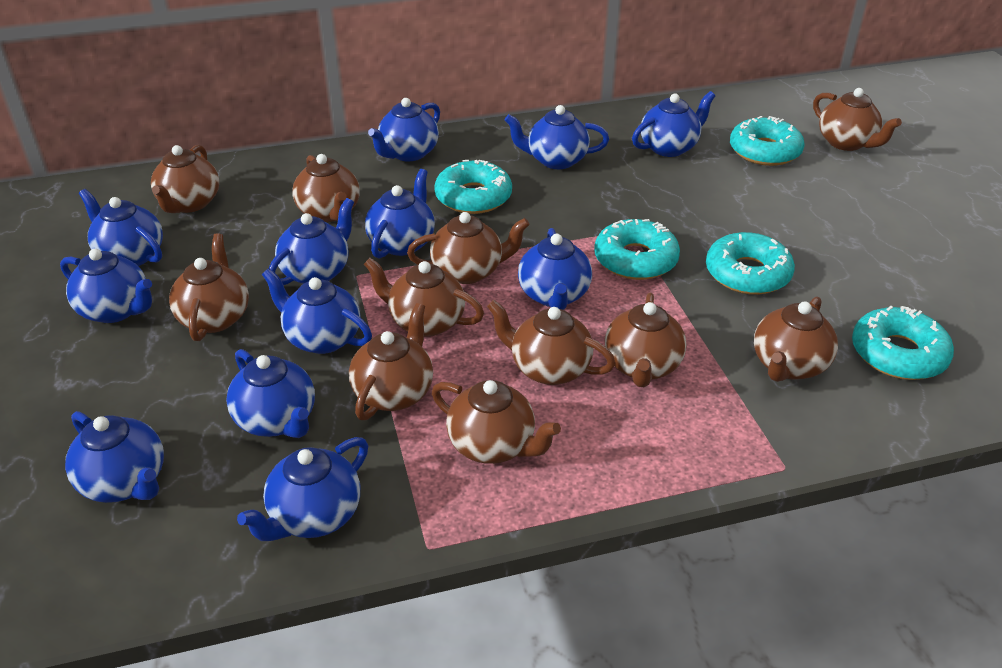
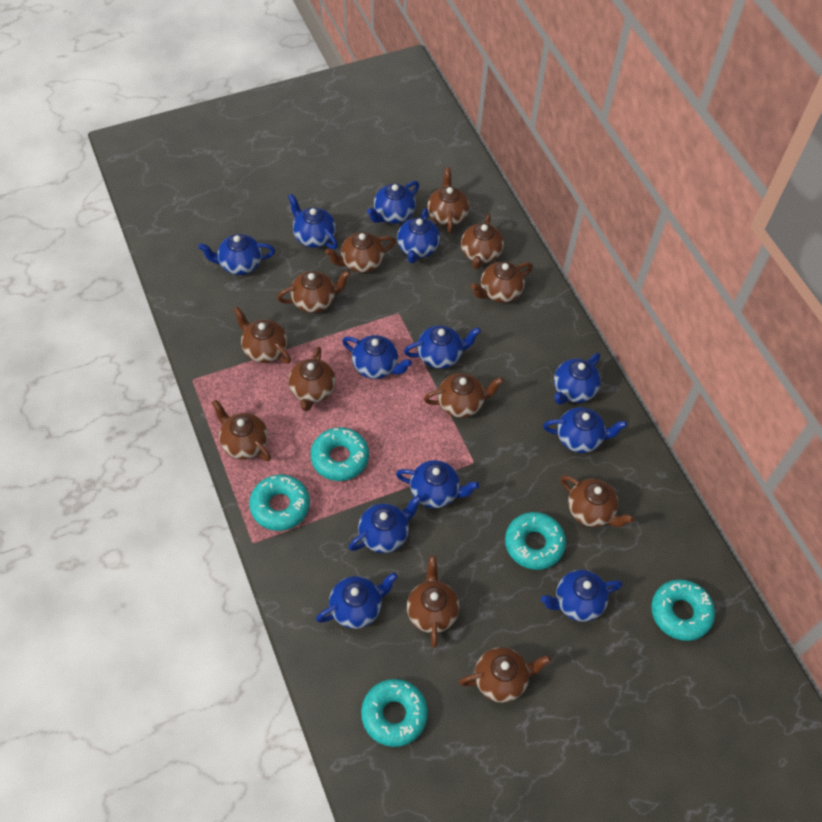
brown teapot: 11 -> 12

